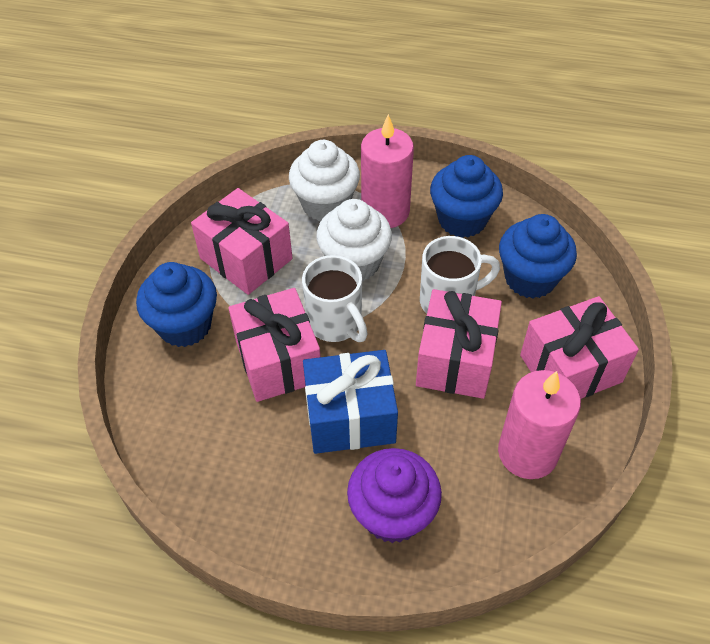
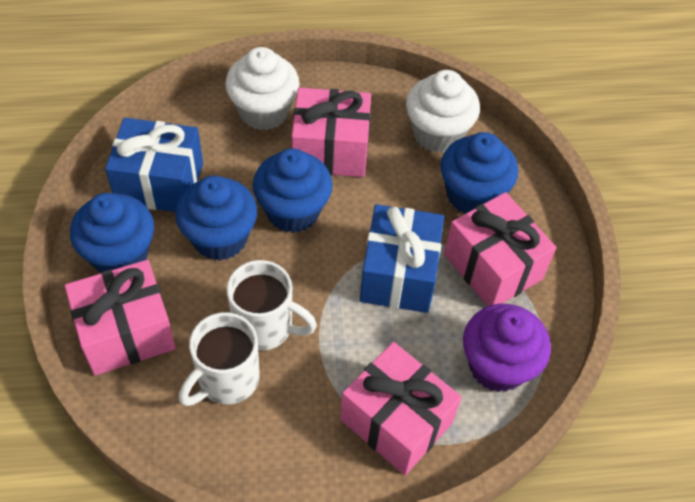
blue cupcake: 3 -> 4
blue gift: 1 -> 2
pink candle: 2 -> 0

